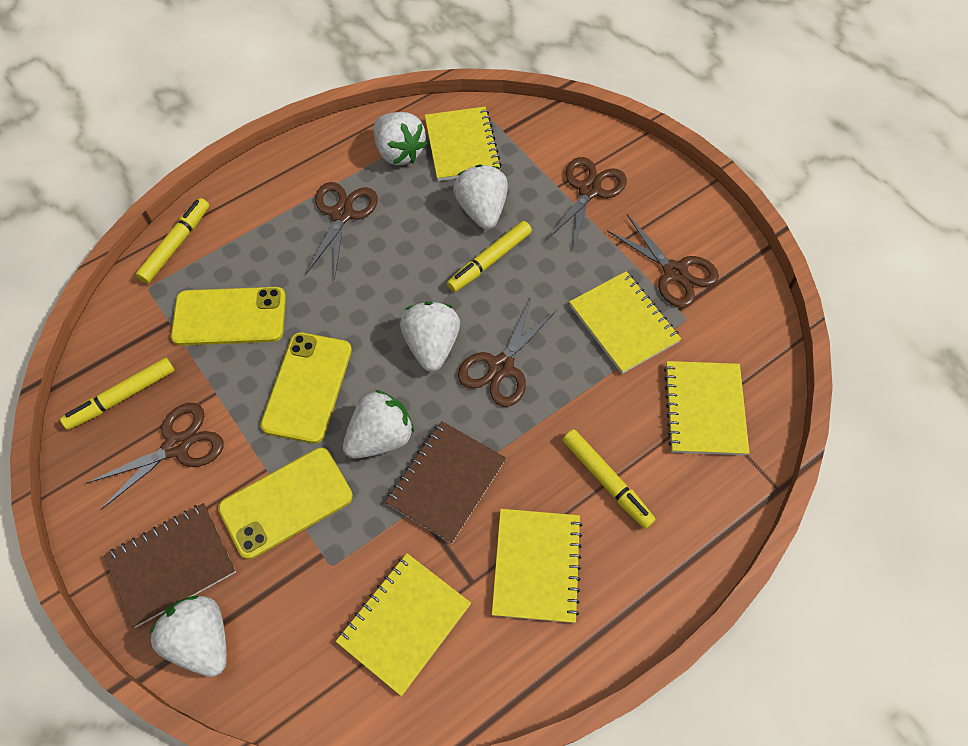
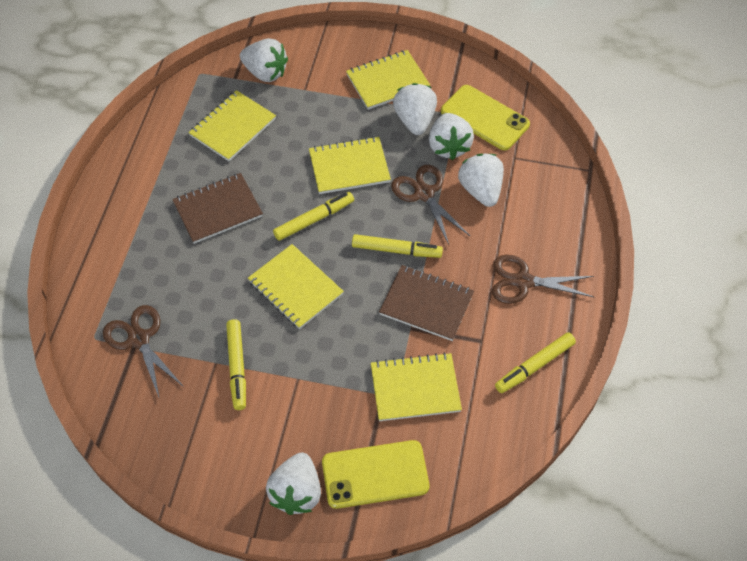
brown scissors: 5 -> 3
yellow phone: 3 -> 2

